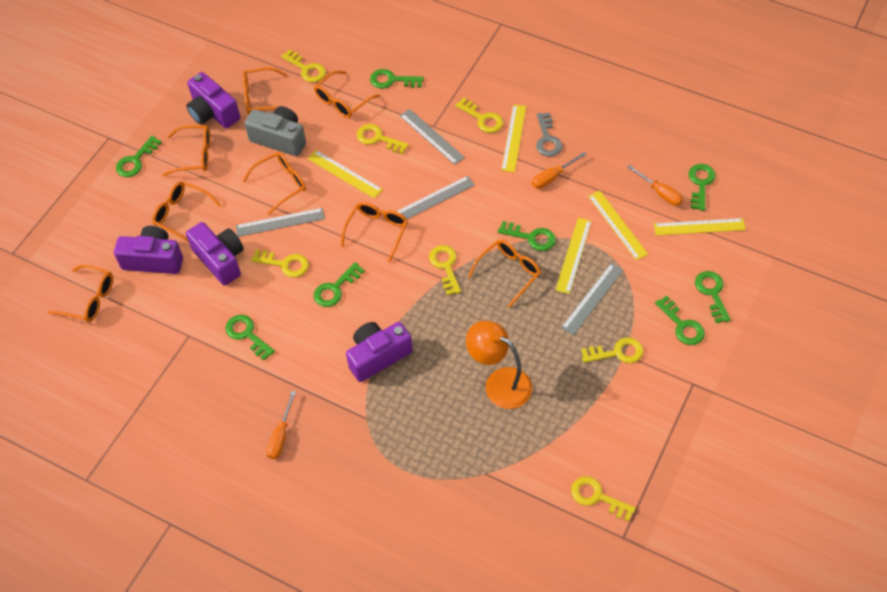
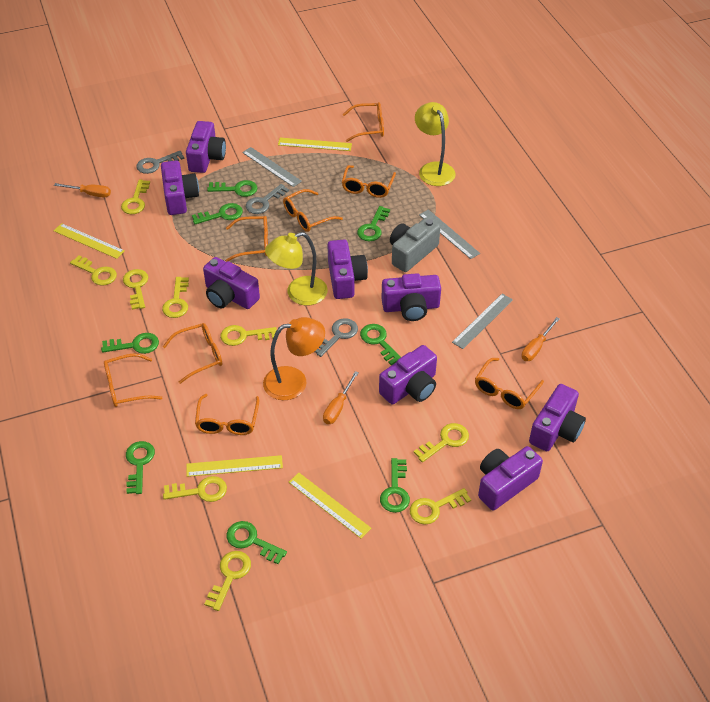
grey key: 1 -> 3
grey ruler: 4 -> 3
purple camera: 4 -> 8
yellow key: 7 -> 9
yellow lamp: 0 -> 2
yellow ruler: 5 -> 4

